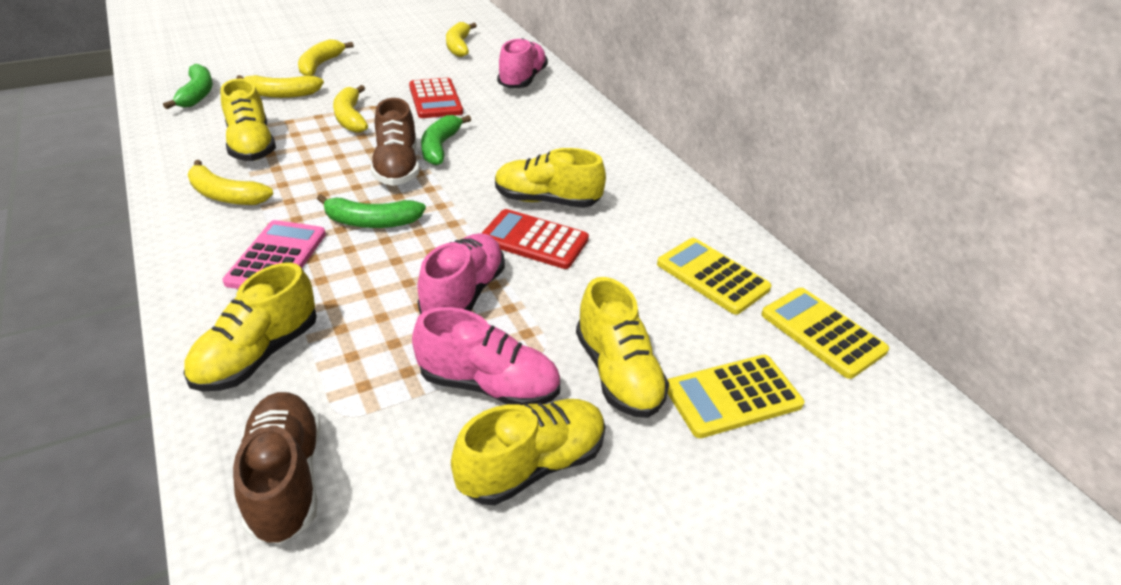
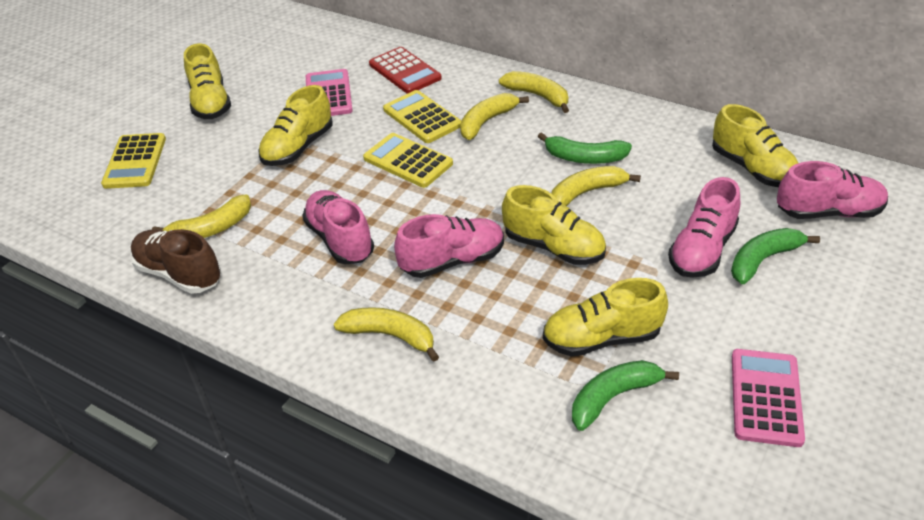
brown shoe: 2 -> 1
pink calculator: 1 -> 2
pink shoe: 3 -> 4
red calculator: 2 -> 1

